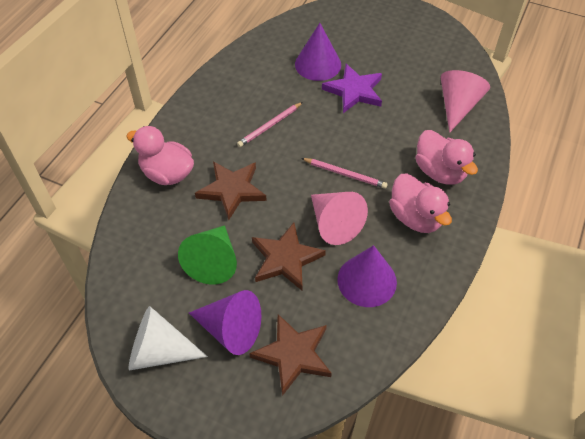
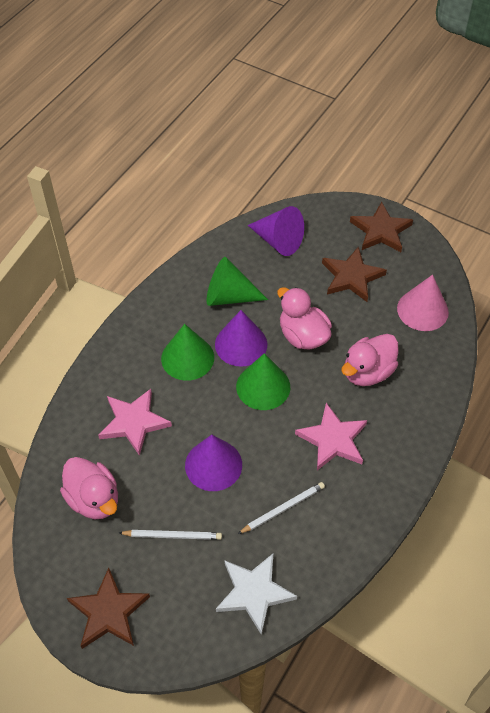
green cone: 1 -> 3
pink cone: 2 -> 1
pink pencil: 2 -> 0
pink star: 0 -> 2
purple star: 1 -> 0
white cone: 1 -> 0
white pencil: 0 -> 2
white star: 0 -> 1

